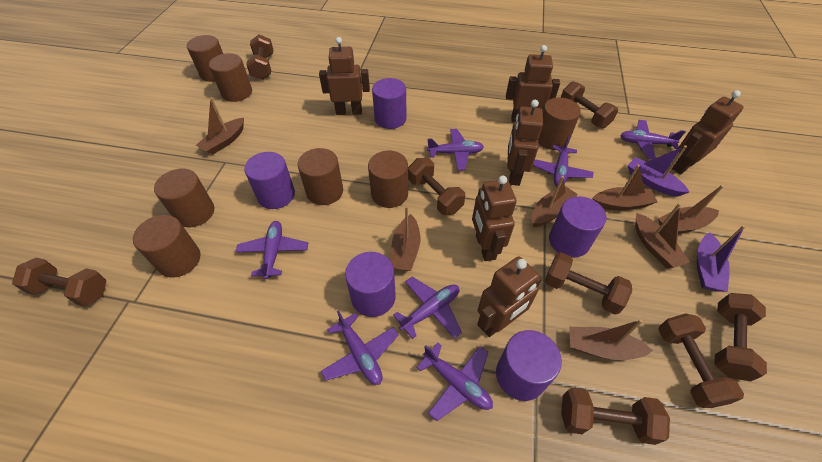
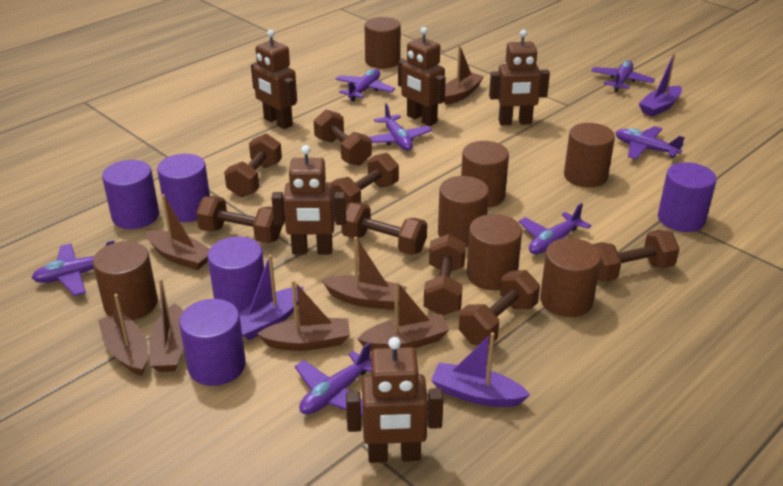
brown robot: 6 -> 5
purple boat: 2 -> 3

